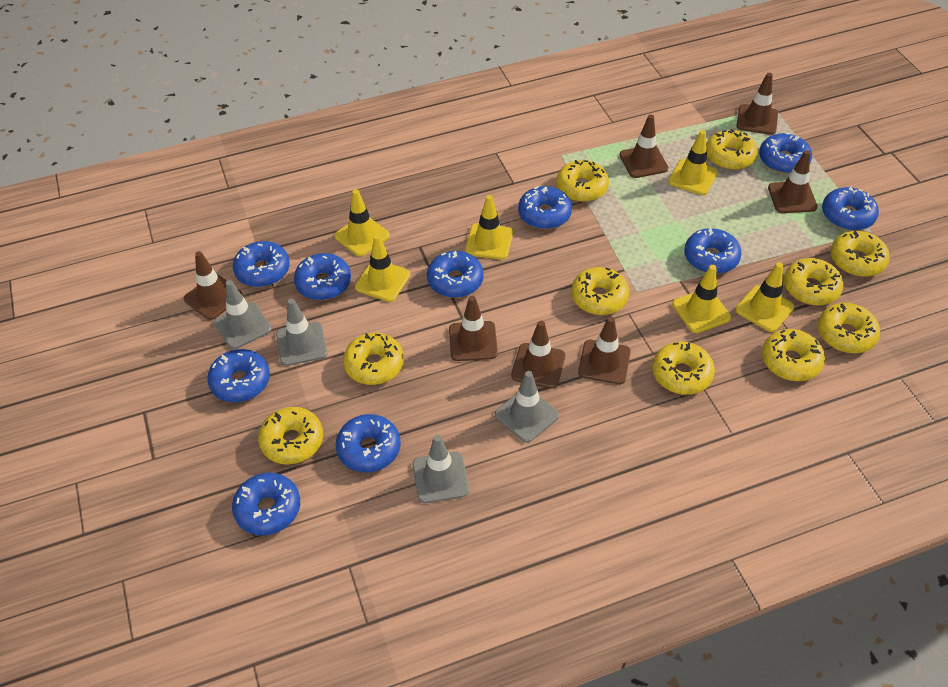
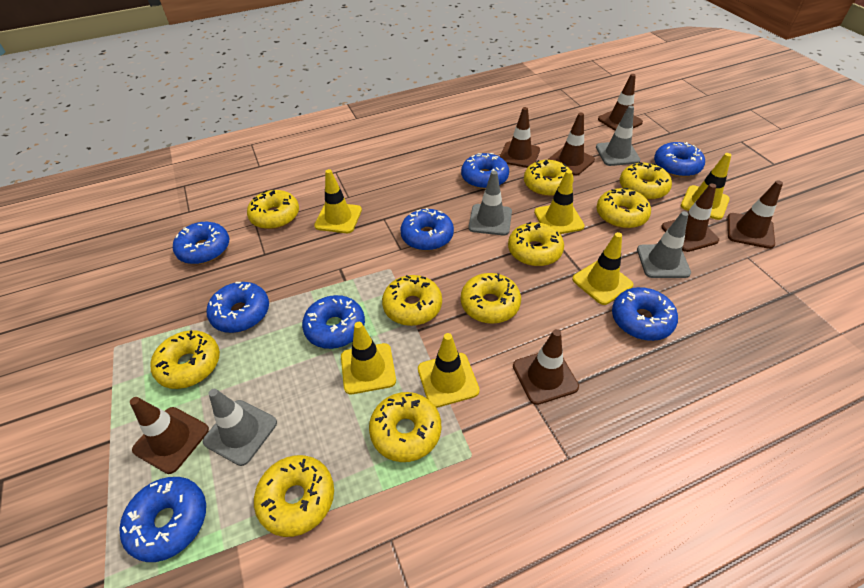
blue donut: 10 -> 8

